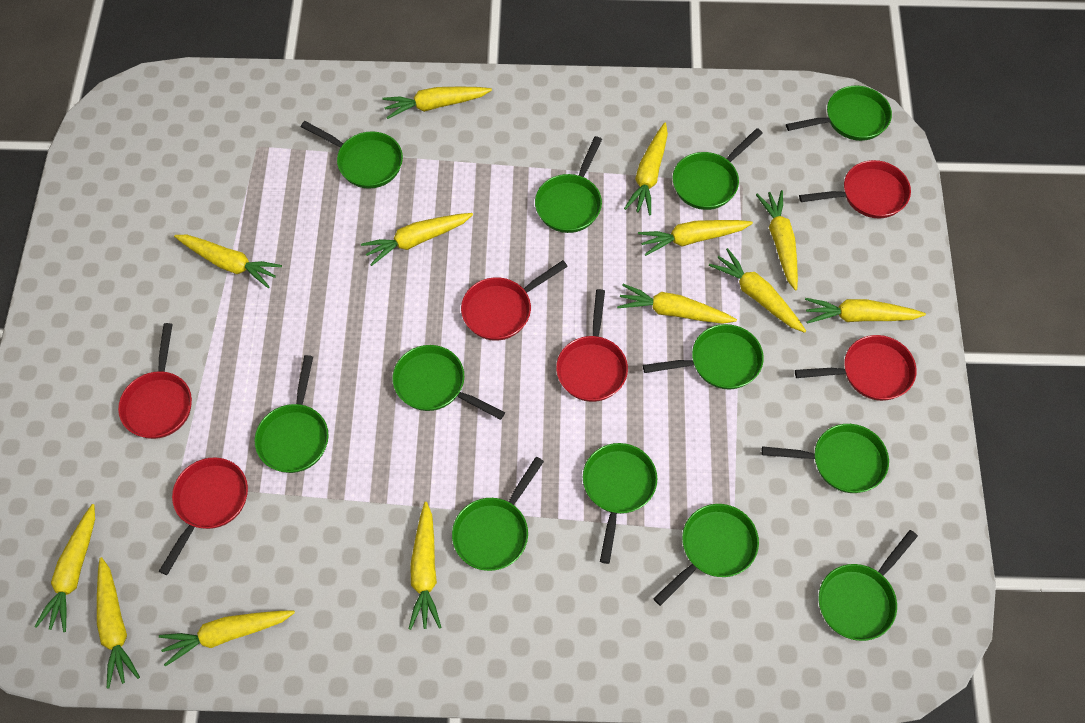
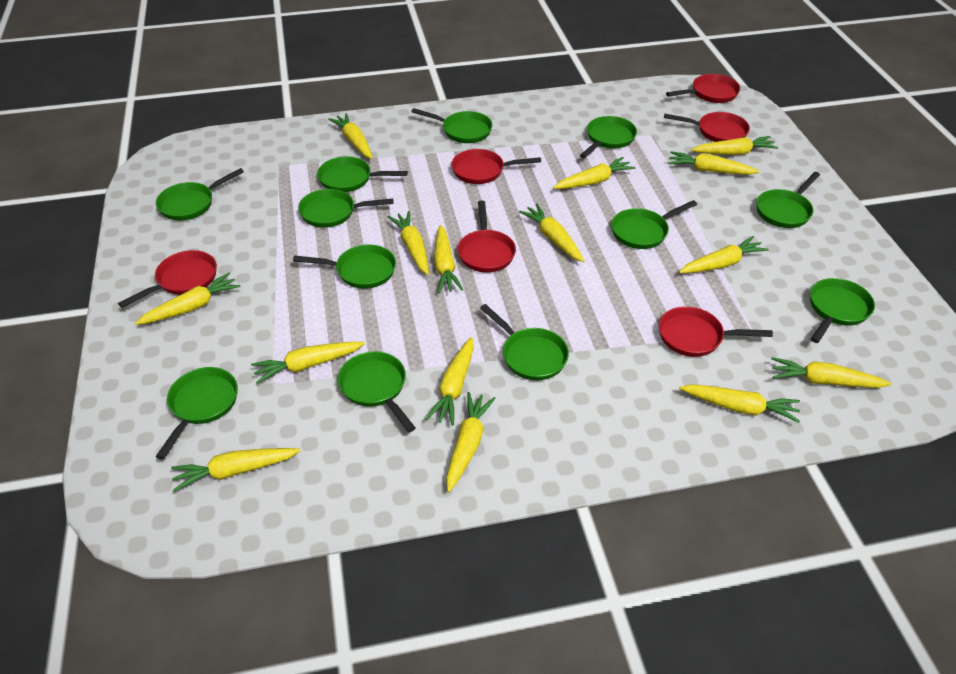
yellow carrot: 13 -> 15

